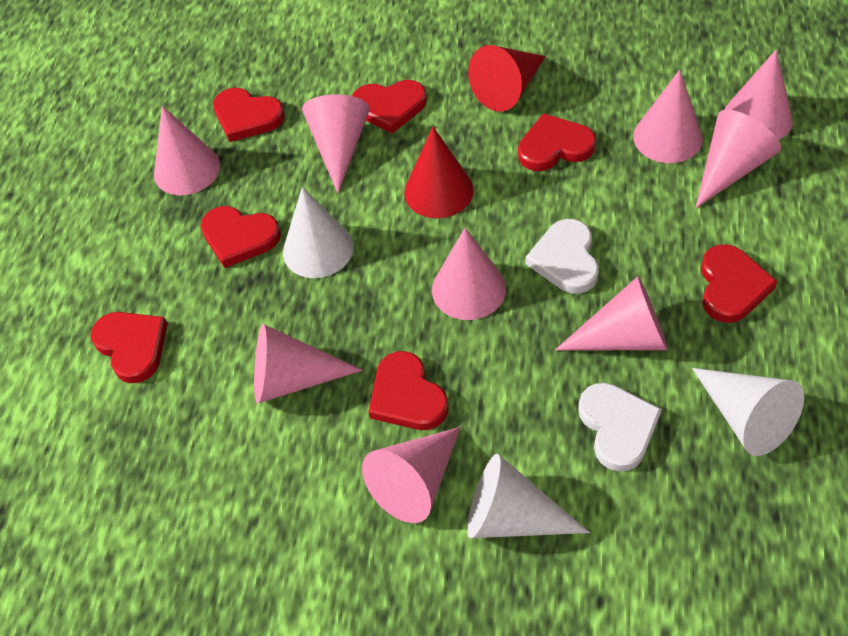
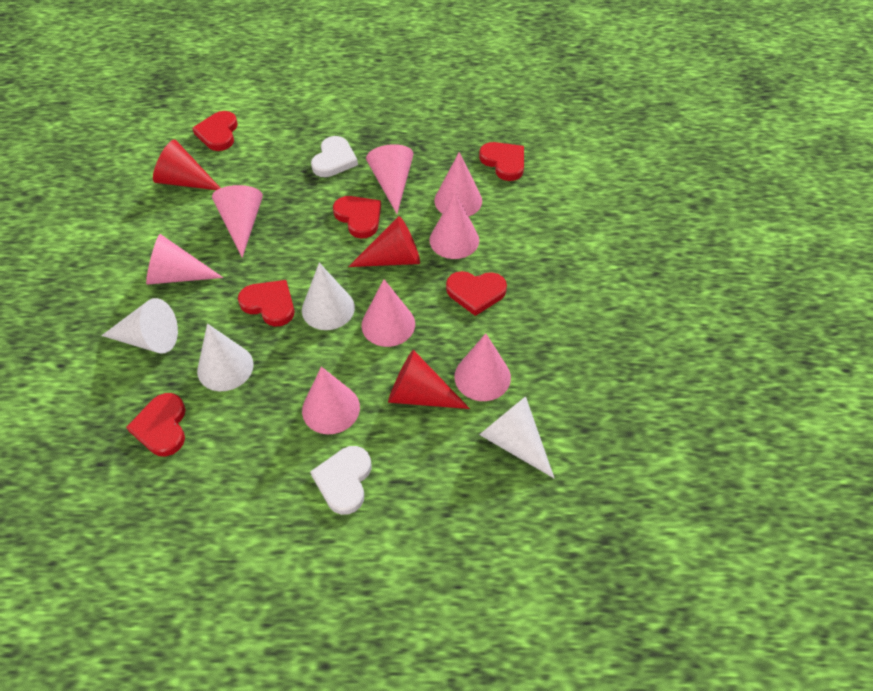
pink cone: 9 -> 8
red cone: 2 -> 3
red heart: 7 -> 6
white cone: 3 -> 4

